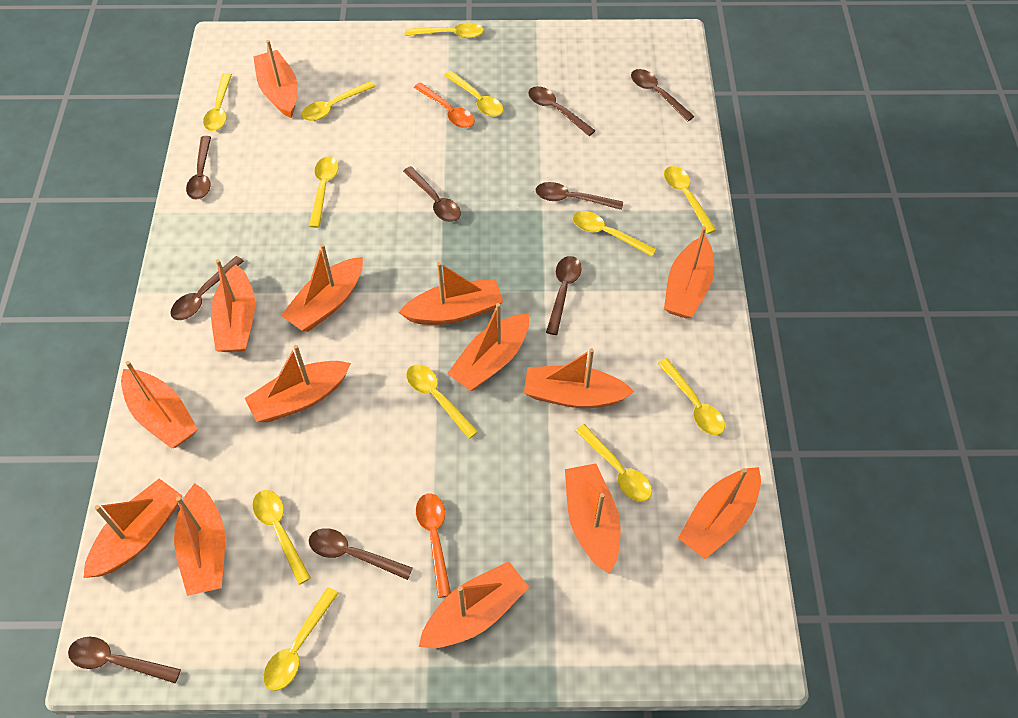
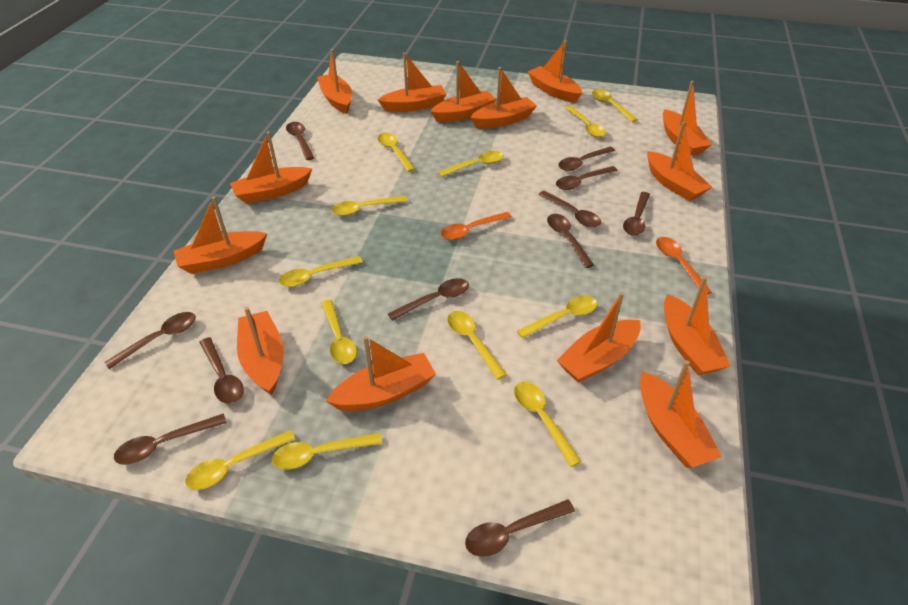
brown spoon: 9 -> 11

